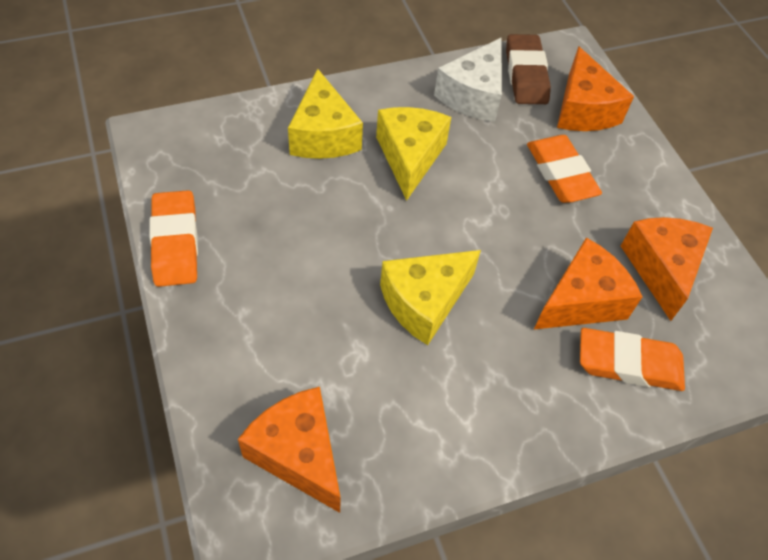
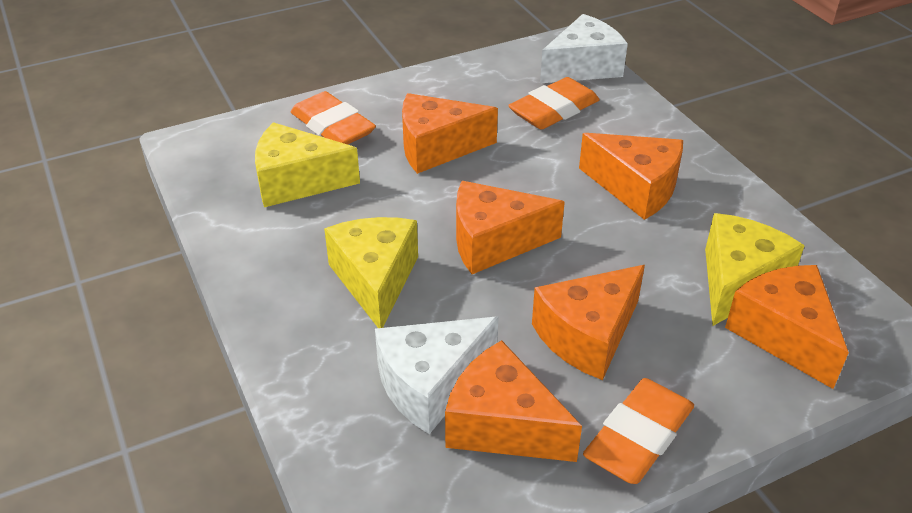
brown eraser: 1 -> 0
orange cheese: 4 -> 6
white cheese: 1 -> 2

